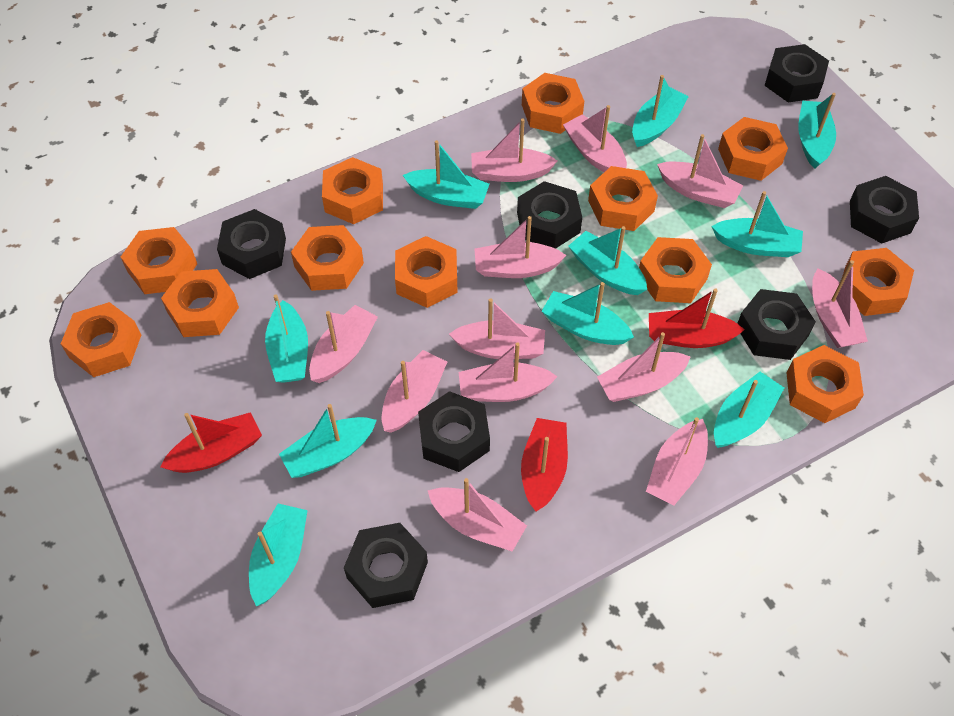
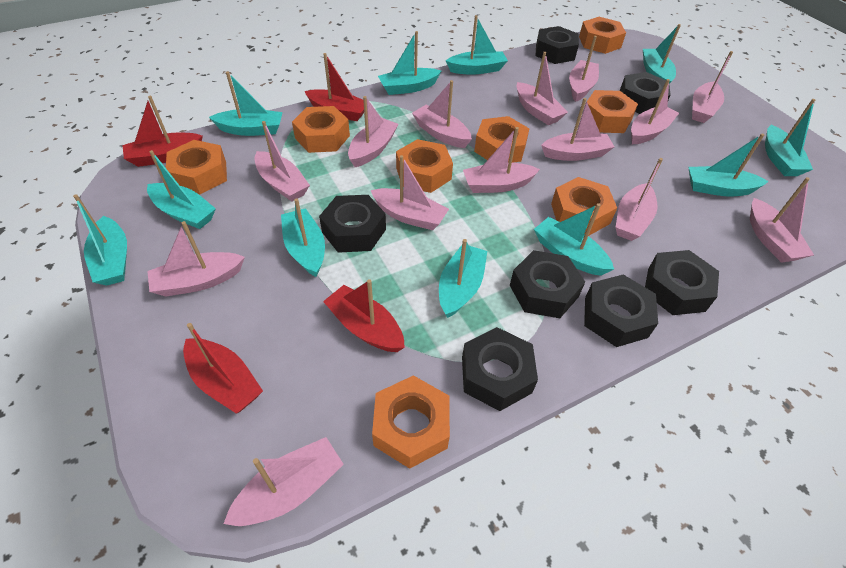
orange nut: 12 -> 8
pink boat: 12 -> 14
red boat: 3 -> 4
turquoise boat: 10 -> 11

